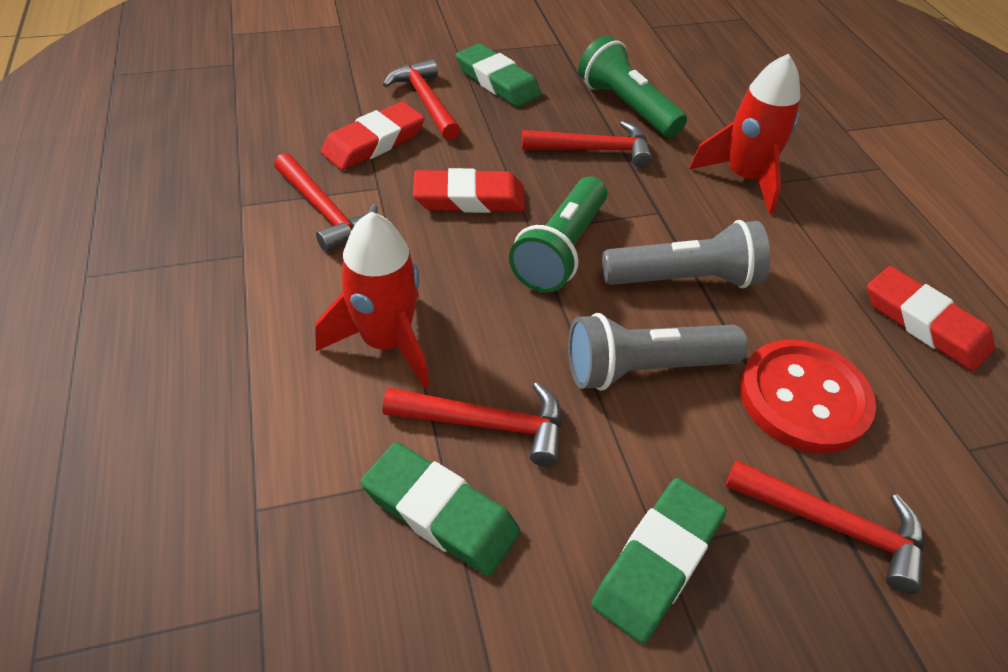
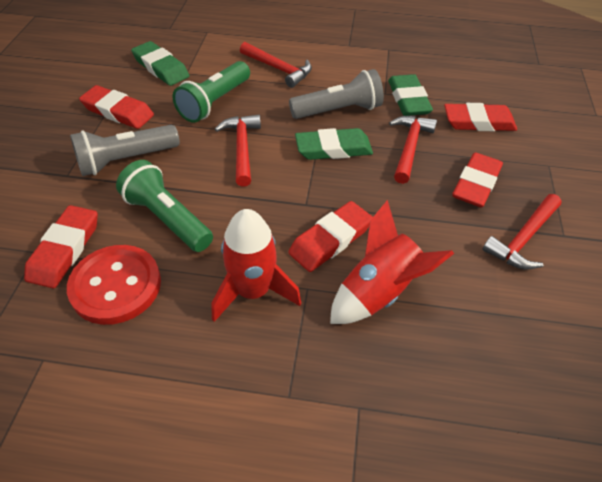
red eraser: 3 -> 5
red hammer: 5 -> 4

